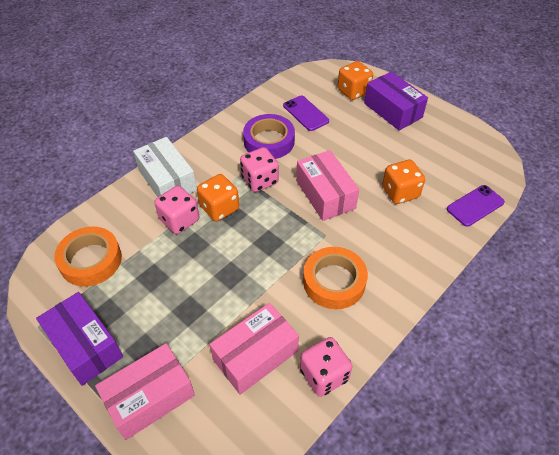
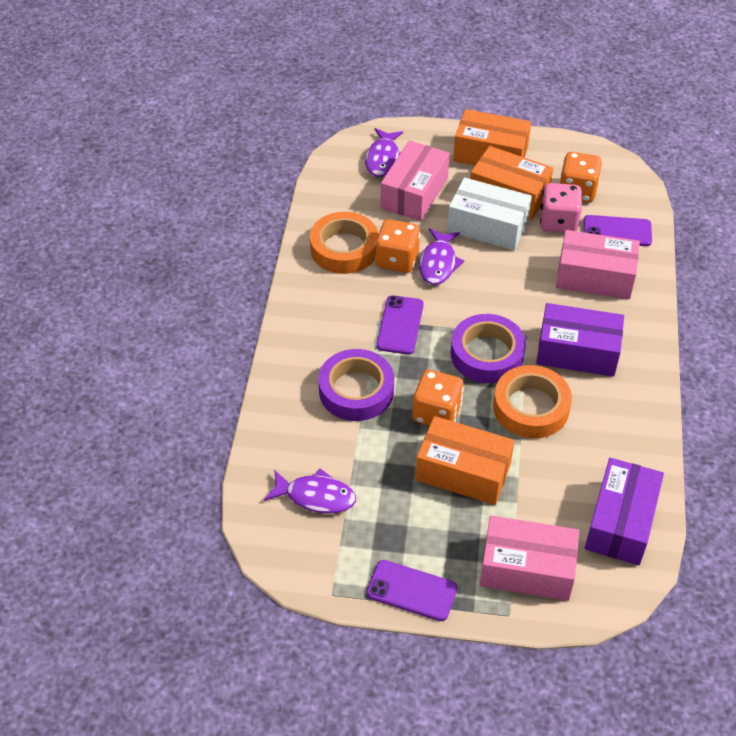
orange box: 0 -> 3
pink dice: 3 -> 1
purple fish: 0 -> 3
purple phone: 2 -> 3
purple tape: 1 -> 2

